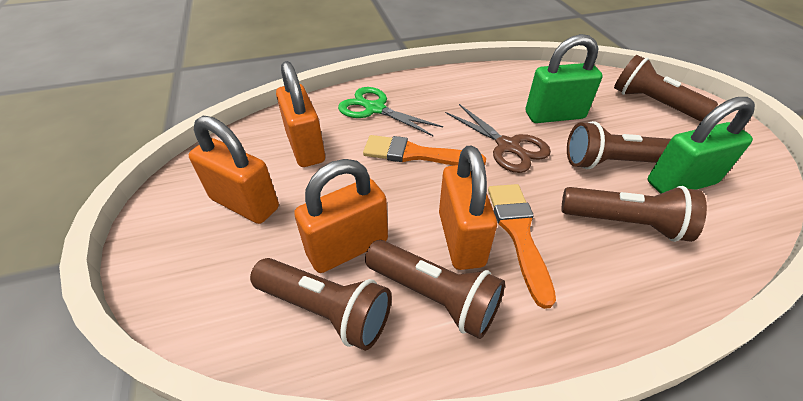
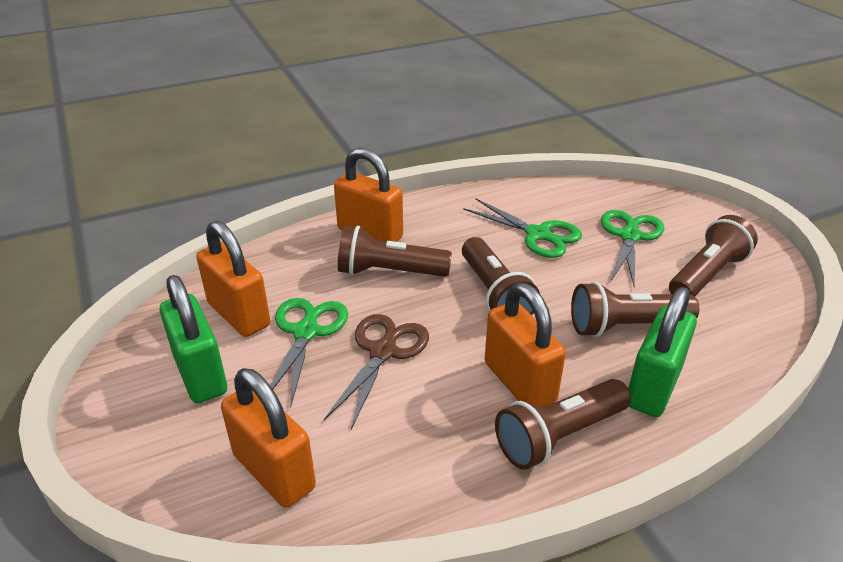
green scissors: 1 -> 3
orange brush: 2 -> 0

